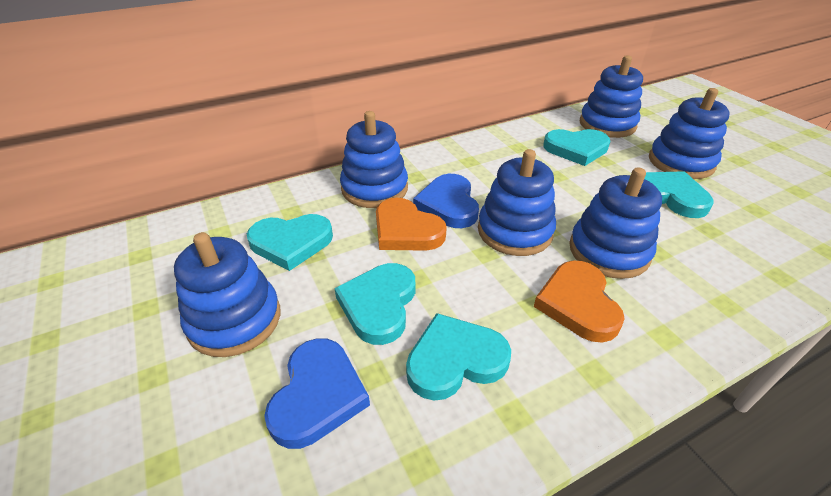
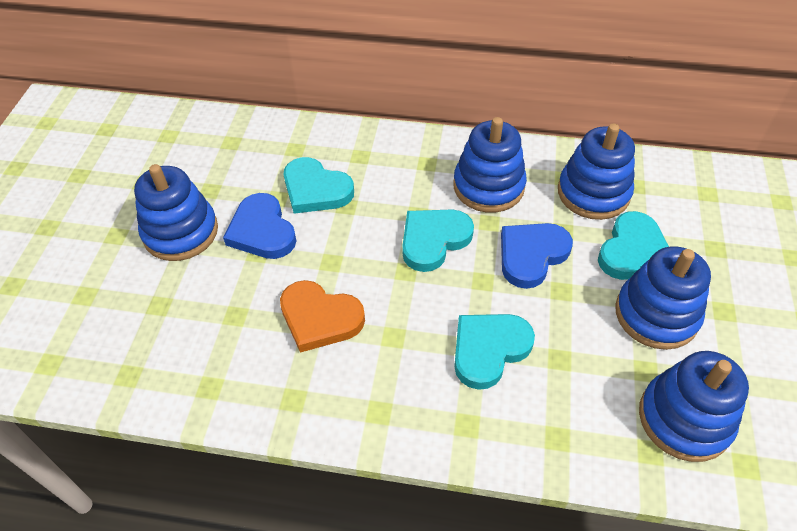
blue stacking toy: 6 -> 5
orange heart: 2 -> 1
turquoise heart: 5 -> 4

